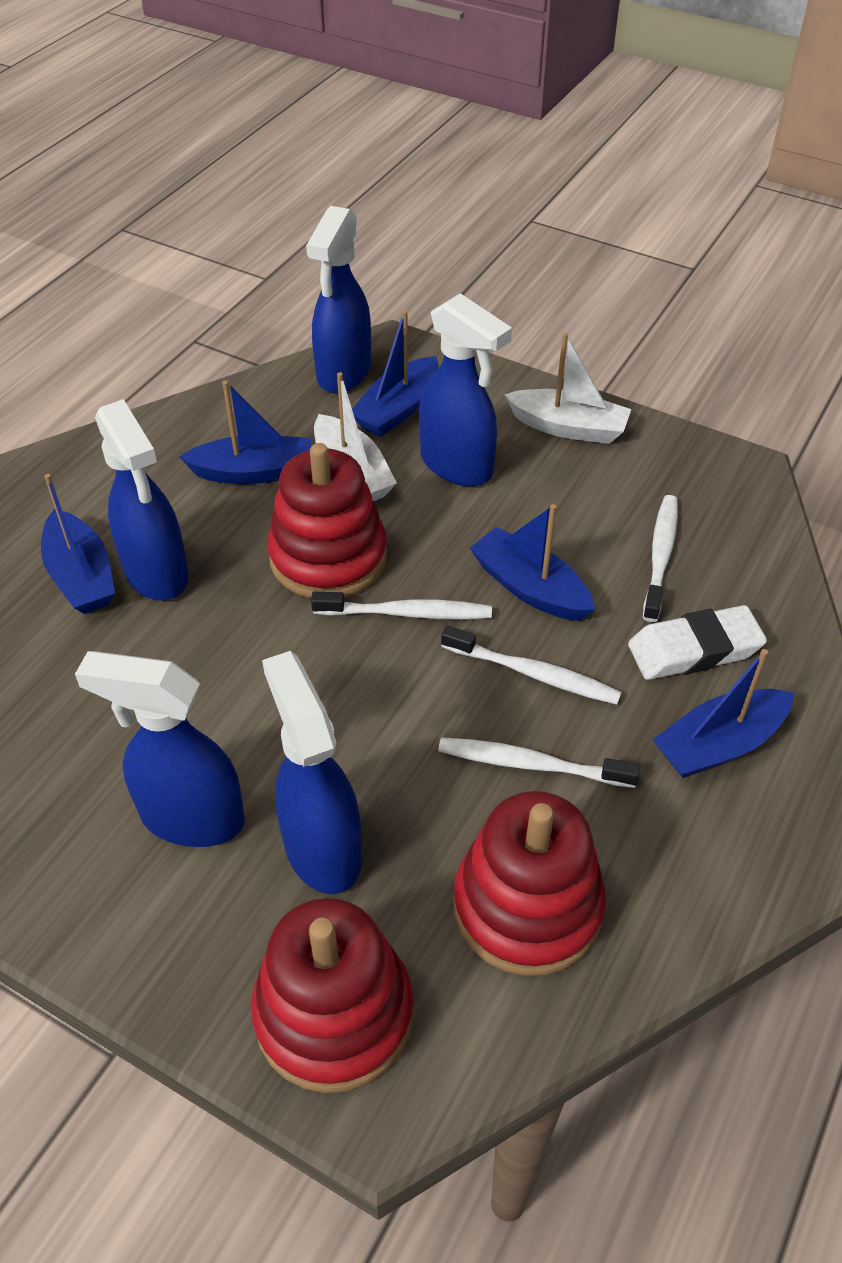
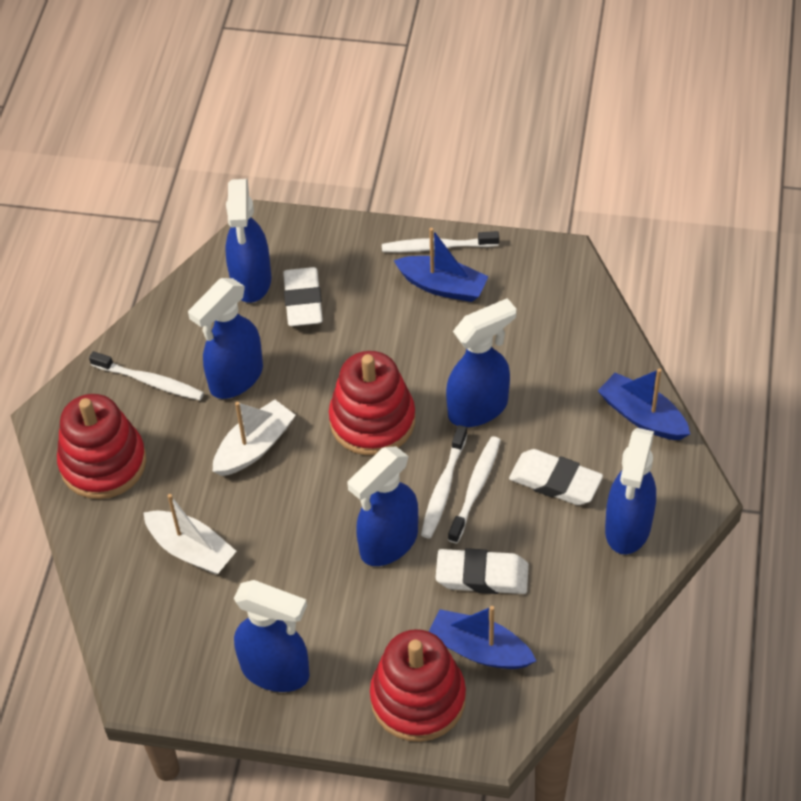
blue boat: 5 -> 3
blue spray bottle: 5 -> 6
white eraser: 1 -> 3

